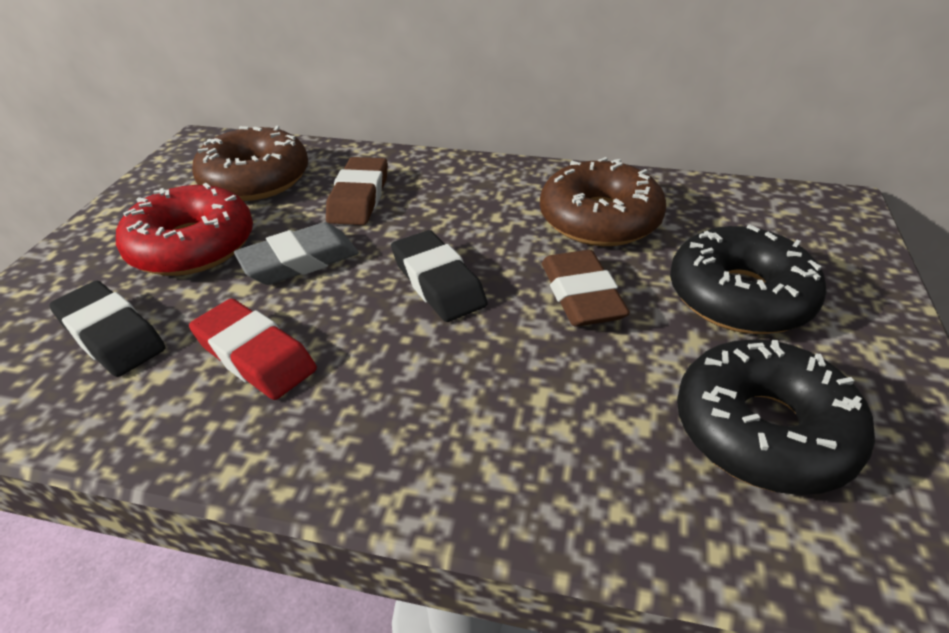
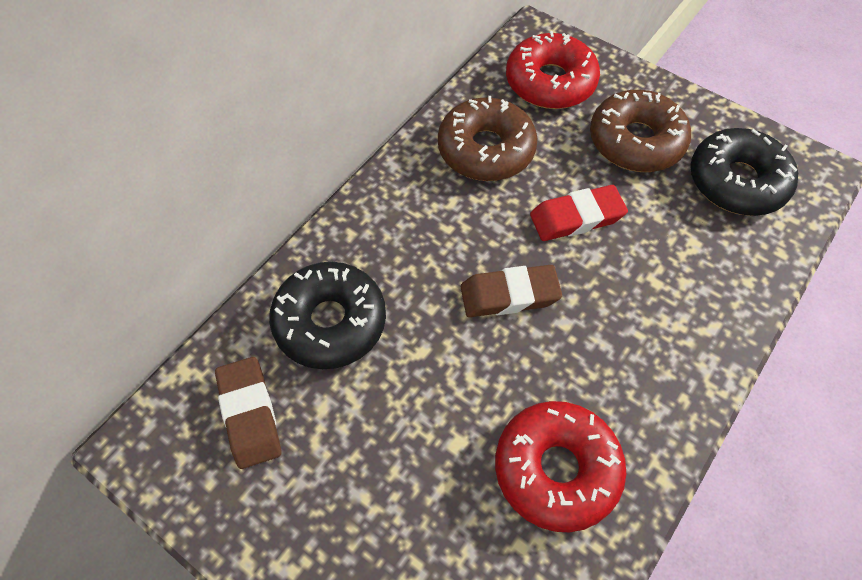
black eraser: 2 -> 0
grey eraser: 1 -> 0
red donut: 1 -> 2

